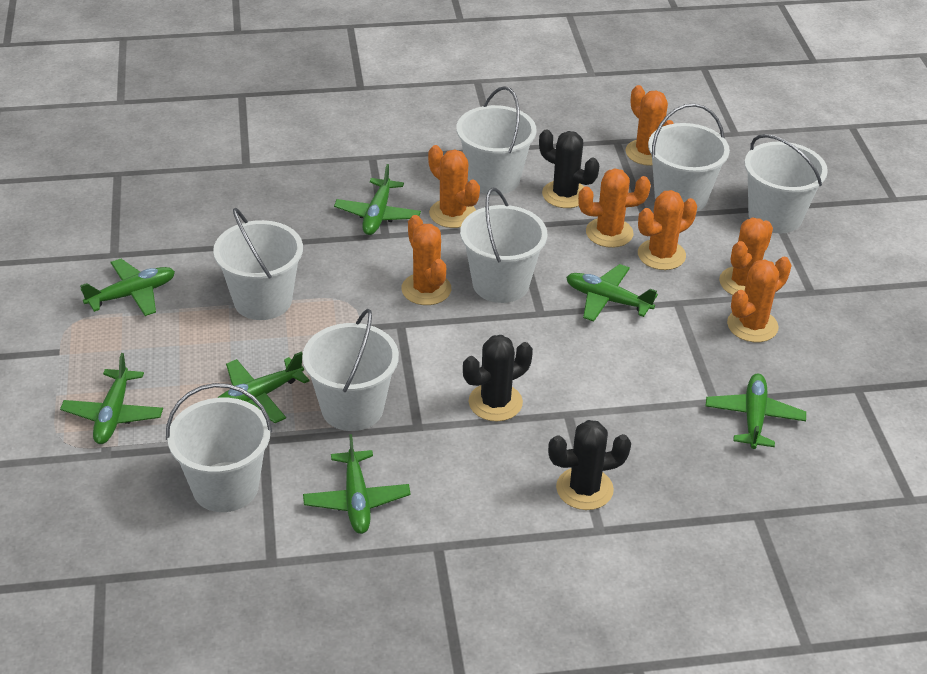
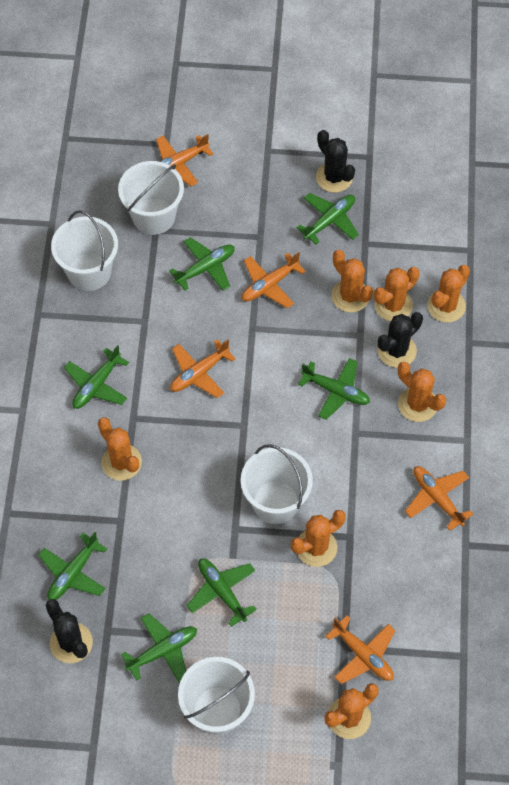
orange plane: 0 -> 5
white bucket: 7 -> 4

